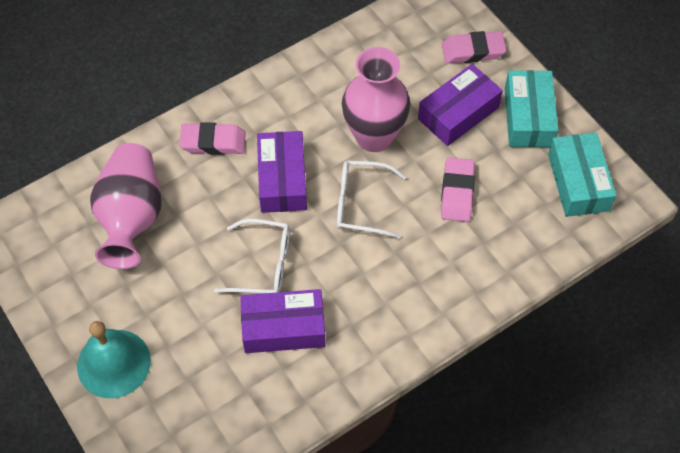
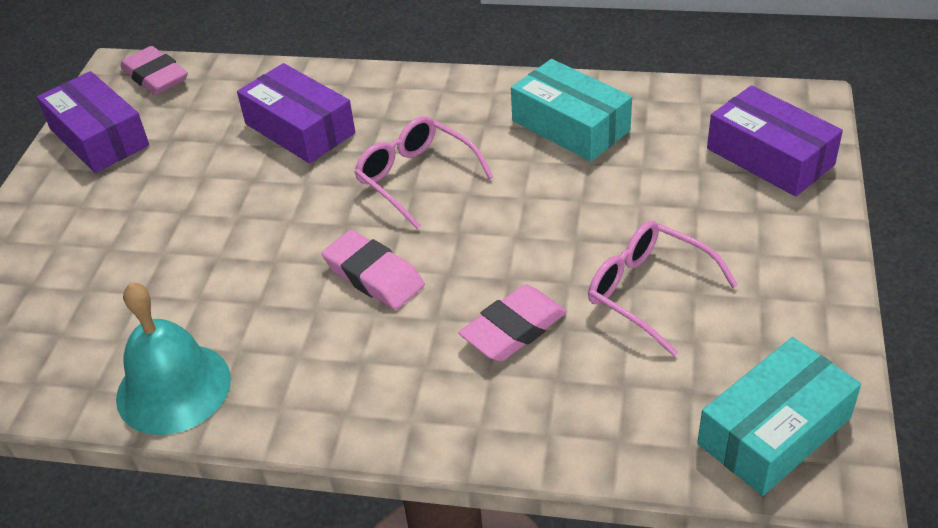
pink glasses: 0 -> 2
pink vase: 2 -> 0
white glasses: 2 -> 0

